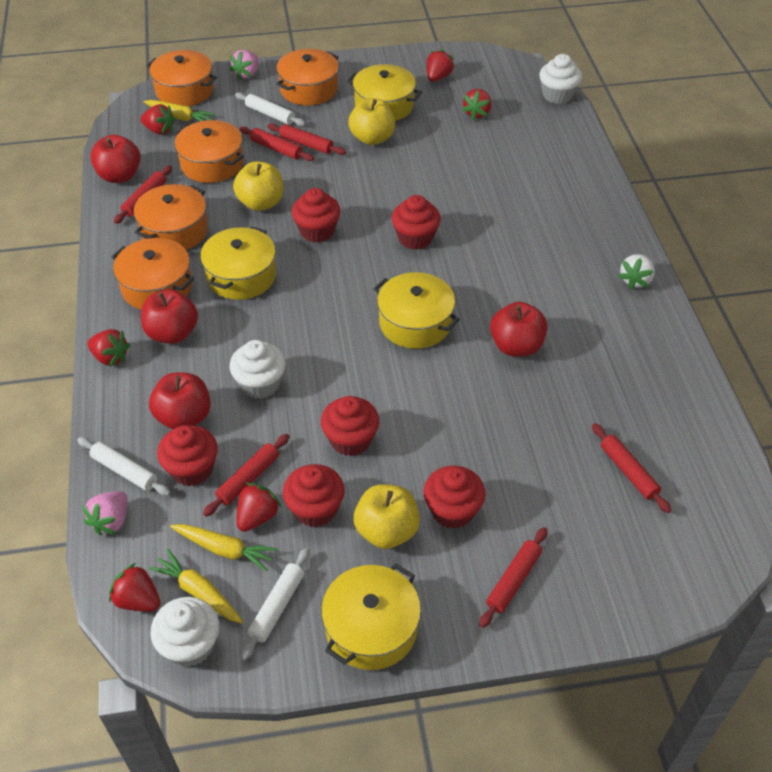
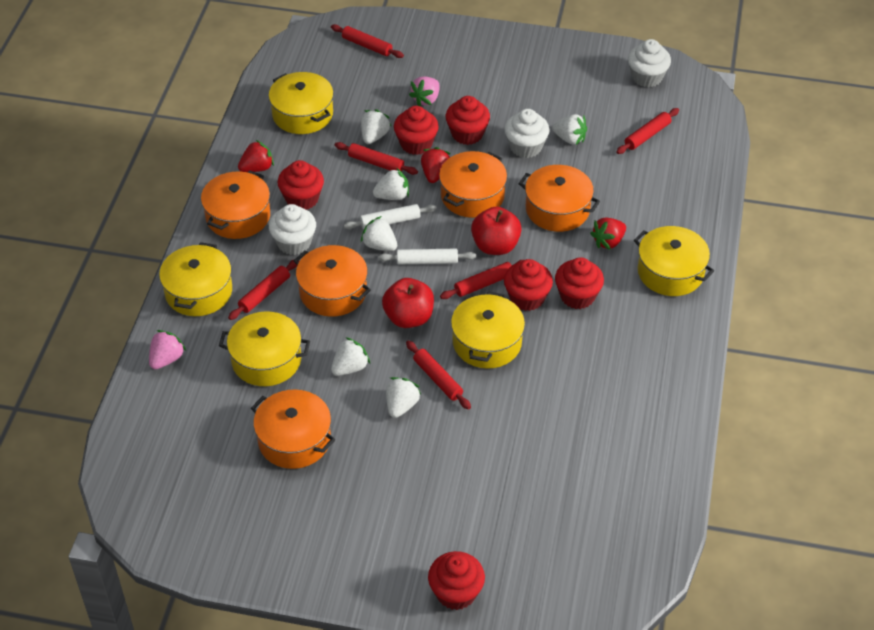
red apple: 4 -> 2
red strawberry: 6 -> 3
white rolling pin: 3 -> 2
white strawberry: 1 -> 6
yellow apple: 3 -> 0
yellow carrot: 3 -> 0
yellow pot: 4 -> 5

